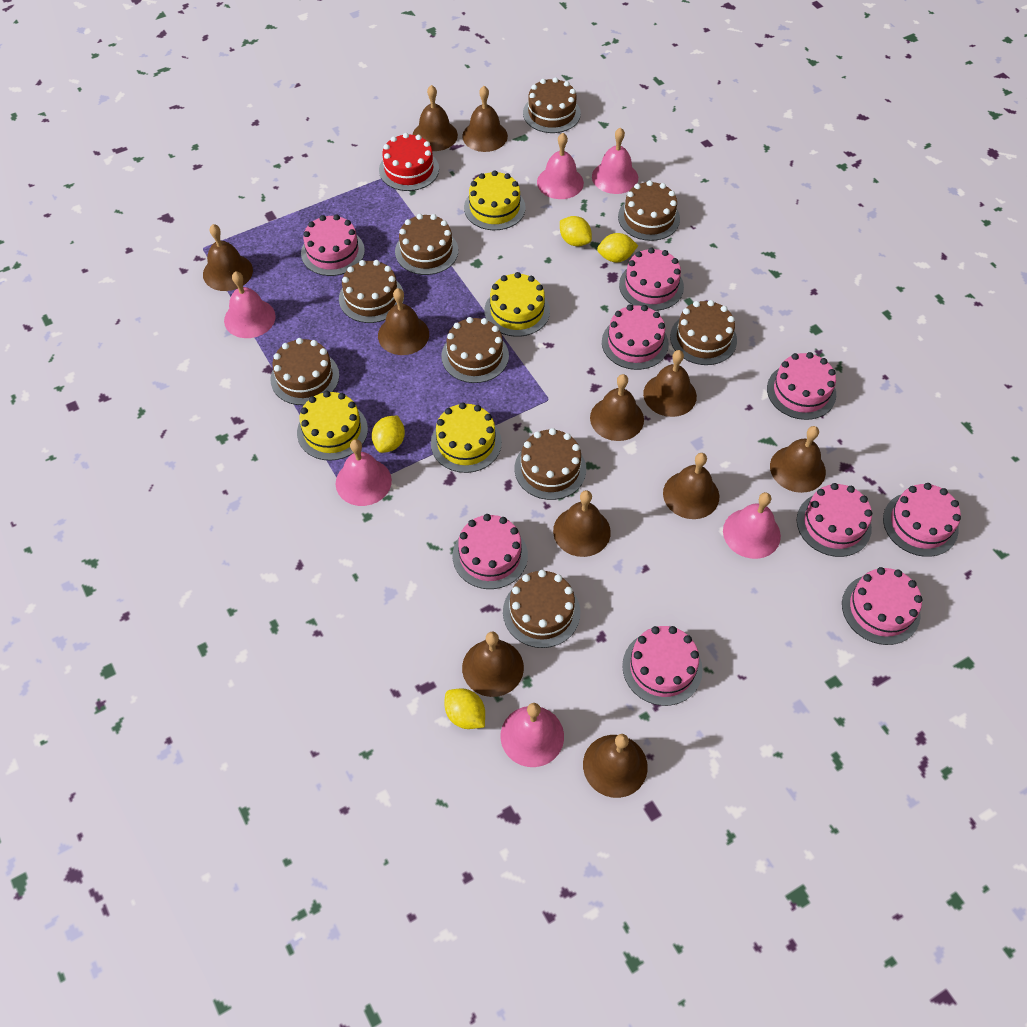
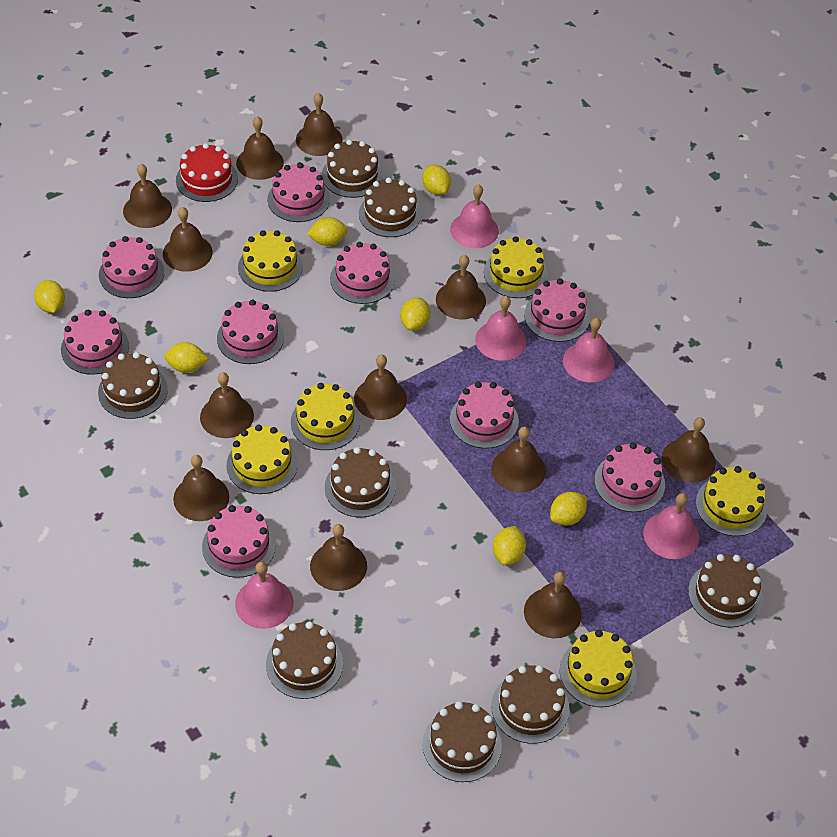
brown bell: 11 -> 12
brown cake: 9 -> 8
pink bell: 6 -> 5
yellow cake: 4 -> 6
yellow lemon: 4 -> 7

